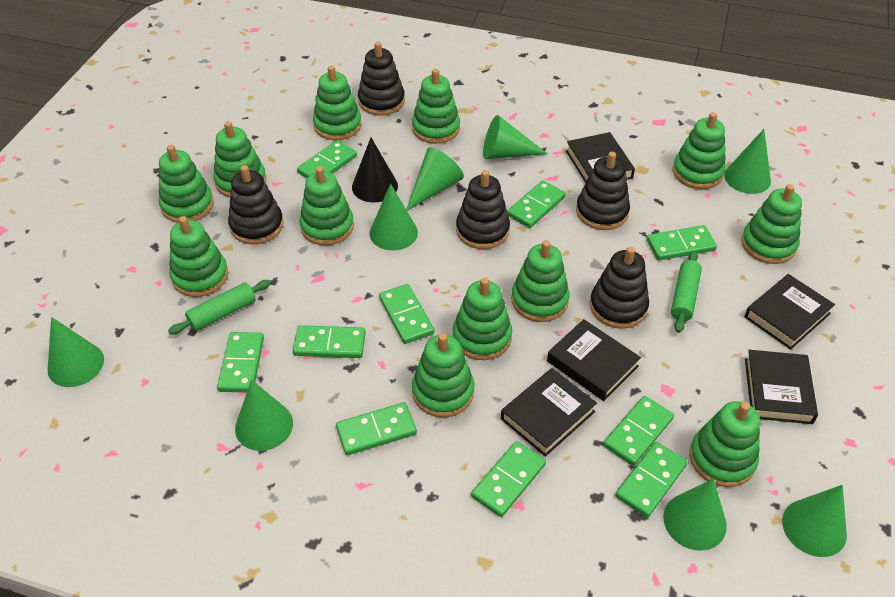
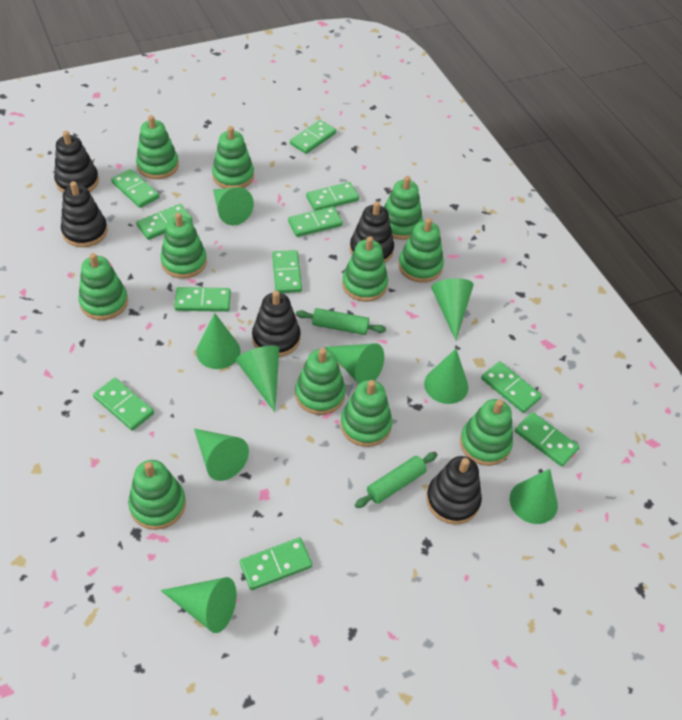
black book: 5 -> 0
black cone: 1 -> 0
green cone: 8 -> 9
green domino: 10 -> 11
green stacking toy: 12 -> 11

